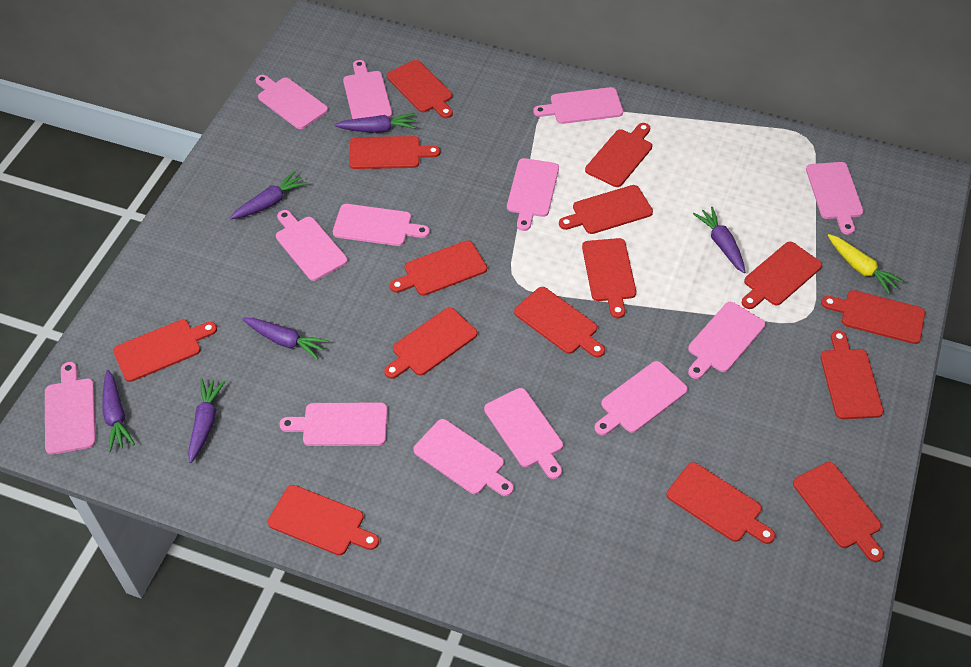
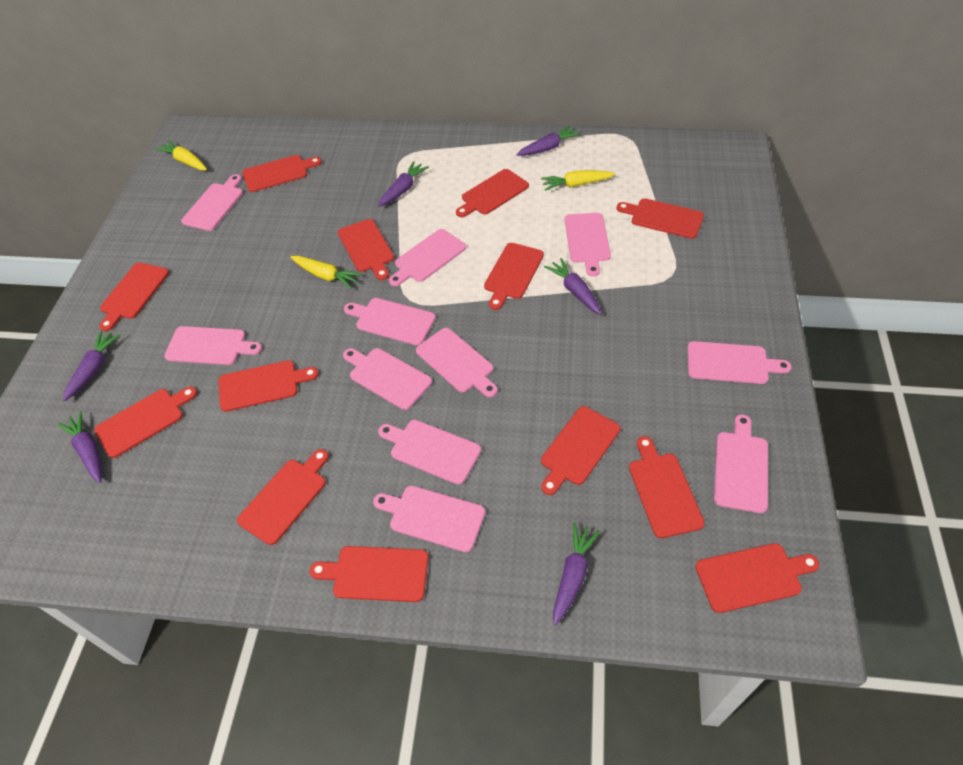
pink cutting board: 13 -> 11
red cutting board: 15 -> 13
yellow carrot: 1 -> 3

